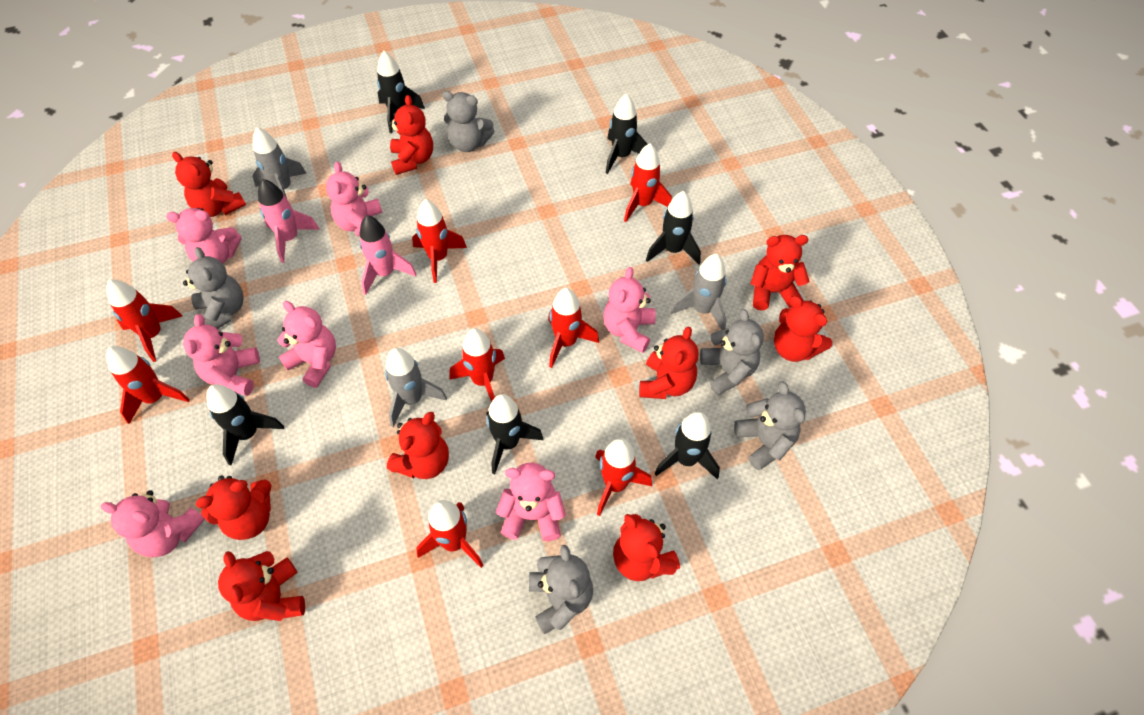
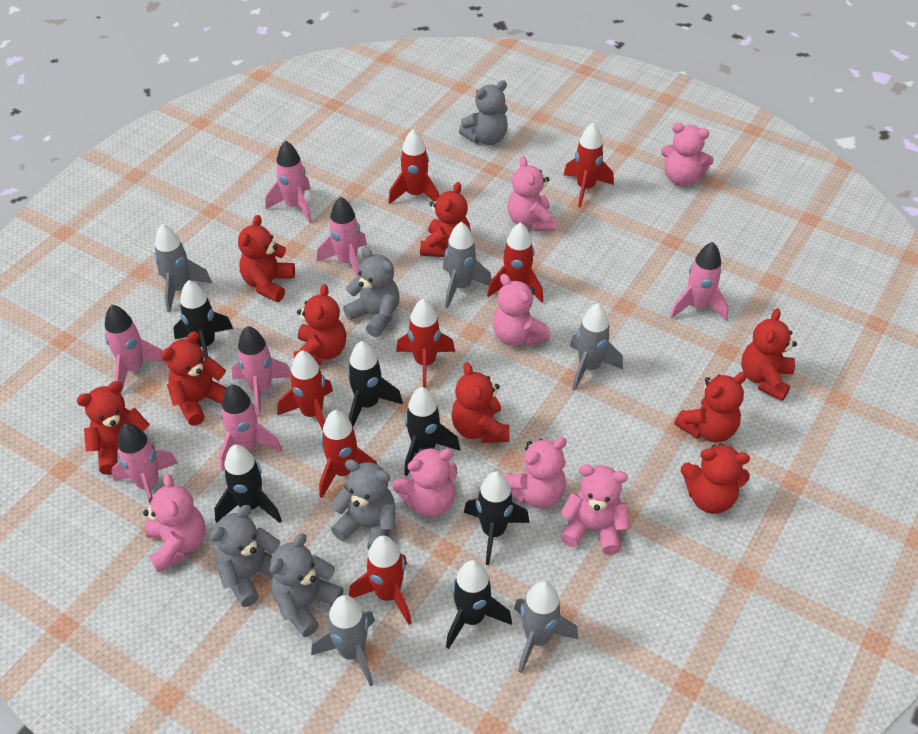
grey rocket: 3 -> 5
pink rocket: 2 -> 7
red rocket: 8 -> 7

